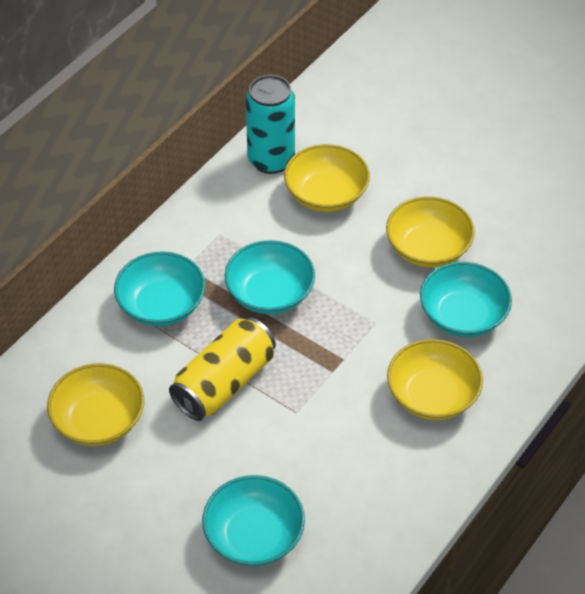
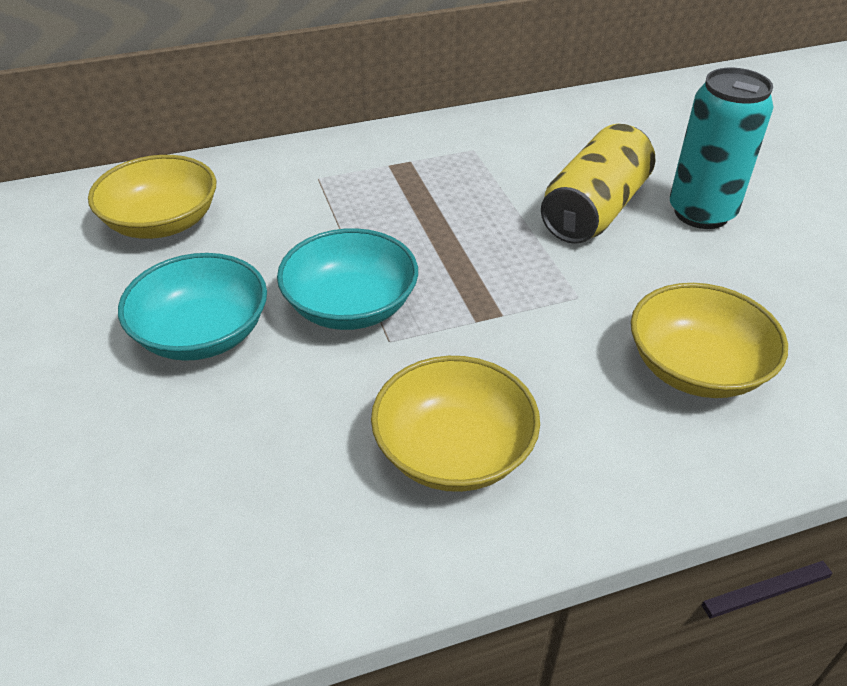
turquoise bowl: 4 -> 2
yellow bowl: 4 -> 3

